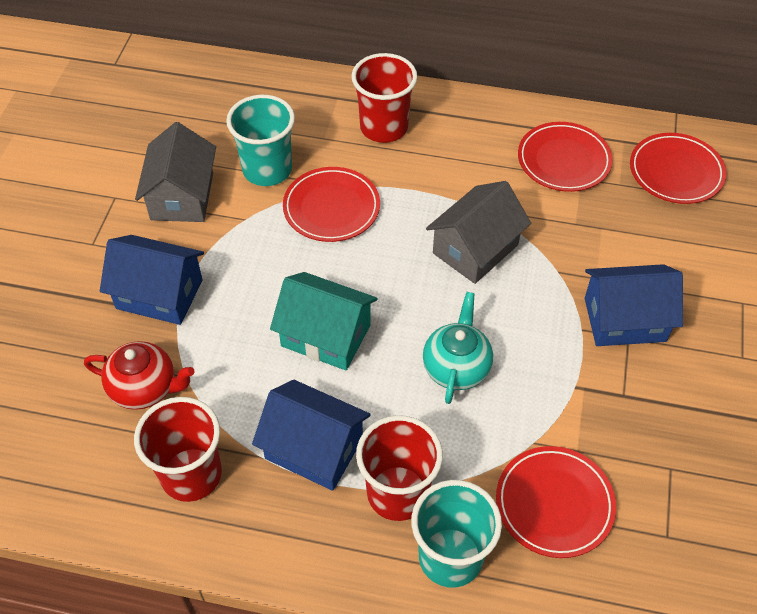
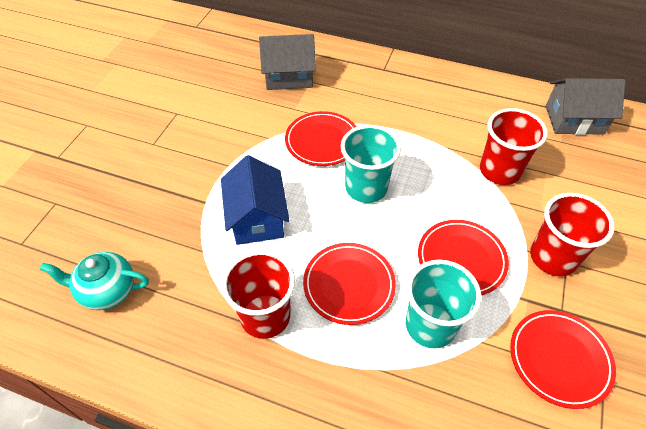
blue house: 3 -> 1
red teapot: 1 -> 0
turquoise house: 1 -> 0

